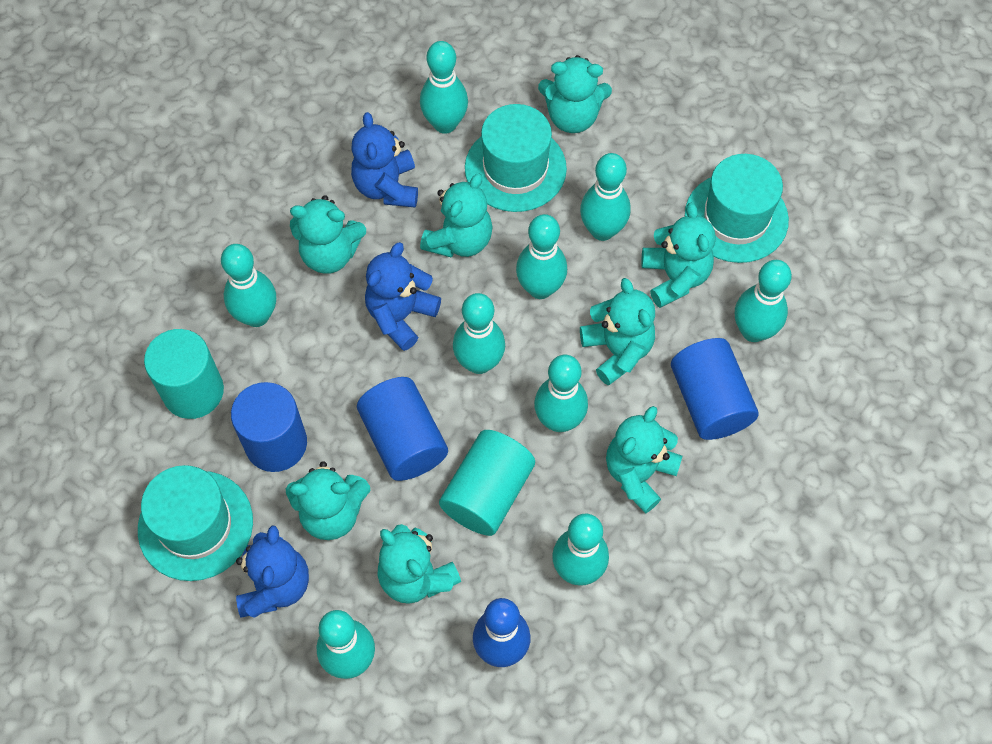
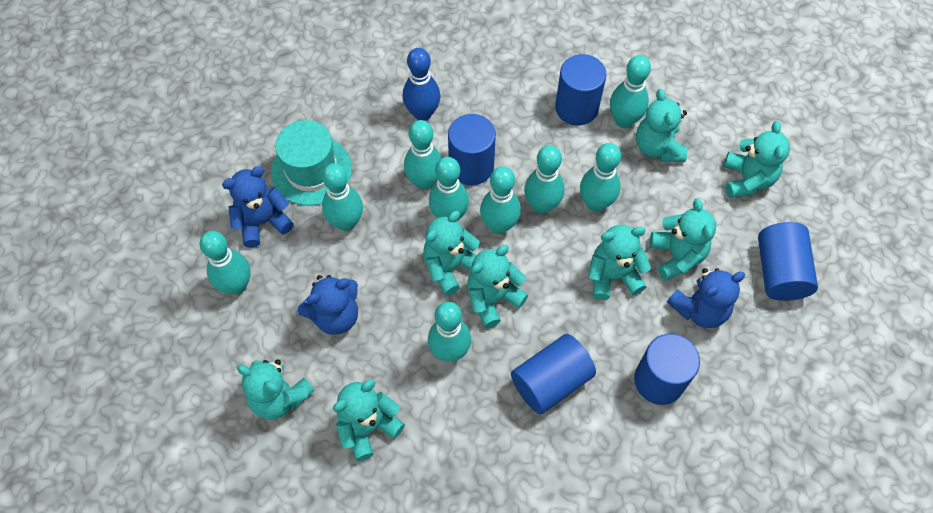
blue cylinder: 3 -> 5
turquoise cylinder: 2 -> 0
turquoise hat: 3 -> 1

